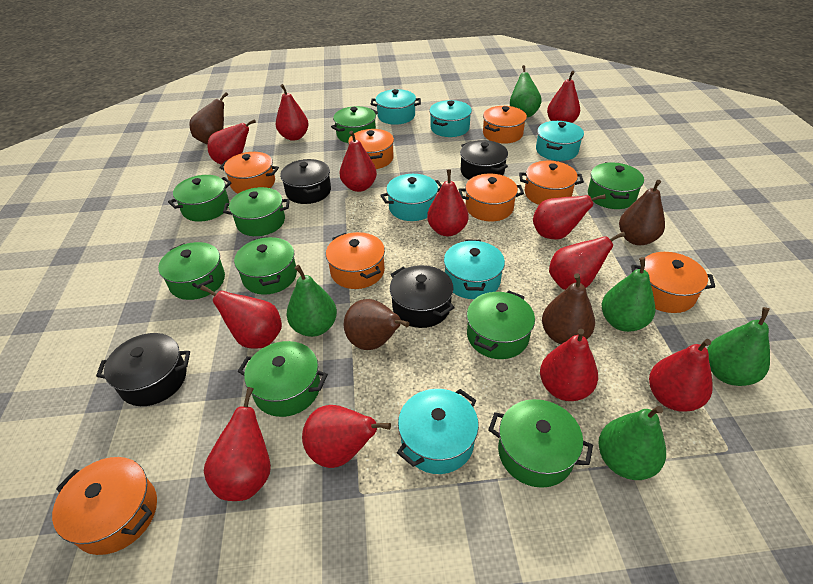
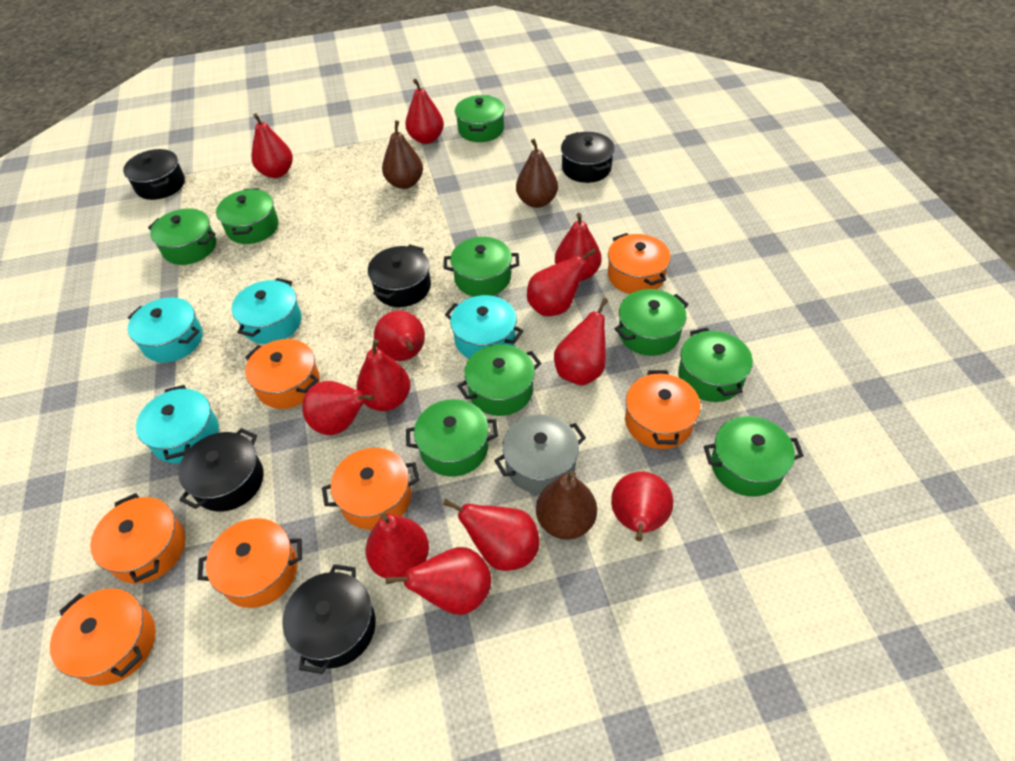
black pot: 4 -> 5
brown pear: 4 -> 3
green pear: 5 -> 0
grey pot: 0 -> 1
orange pot: 8 -> 7
turquoise pot: 6 -> 4

